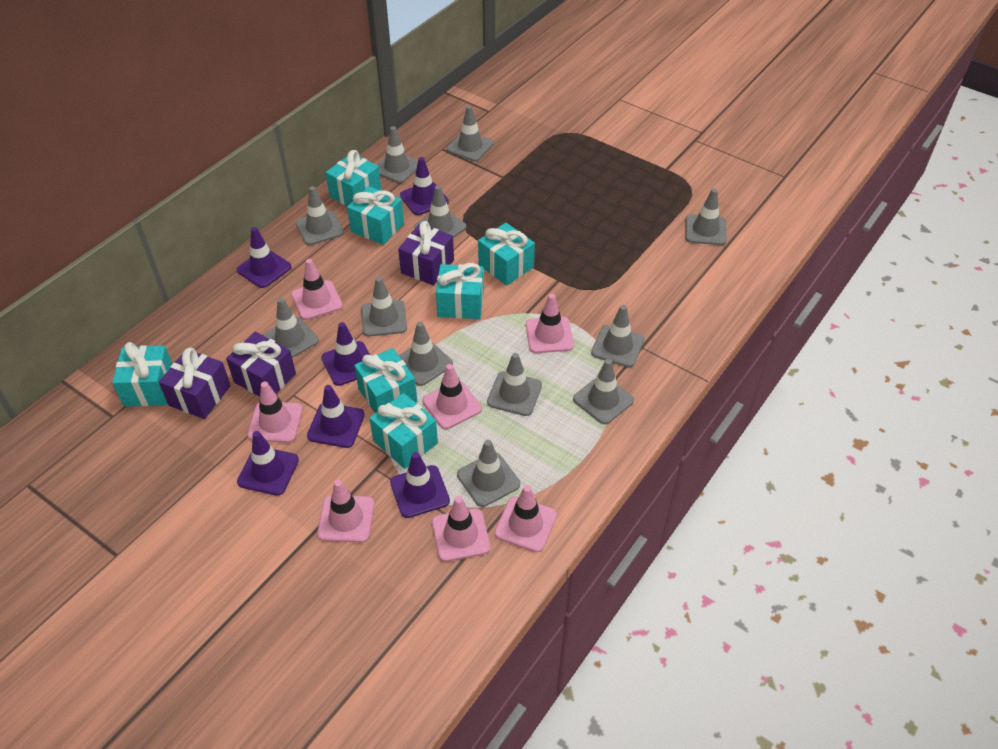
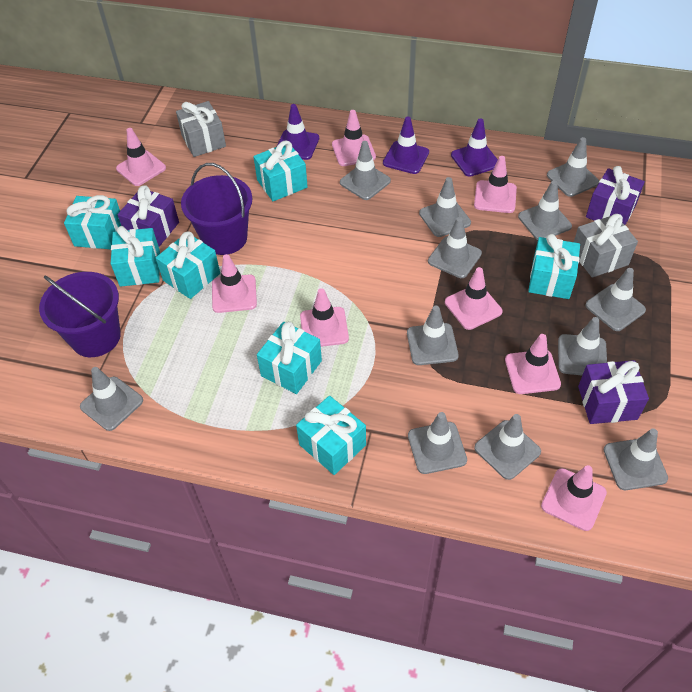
grey gift: 0 -> 2
pink traffic cone: 7 -> 8
purple bucket: 0 -> 2
purple traffic cone: 6 -> 3

